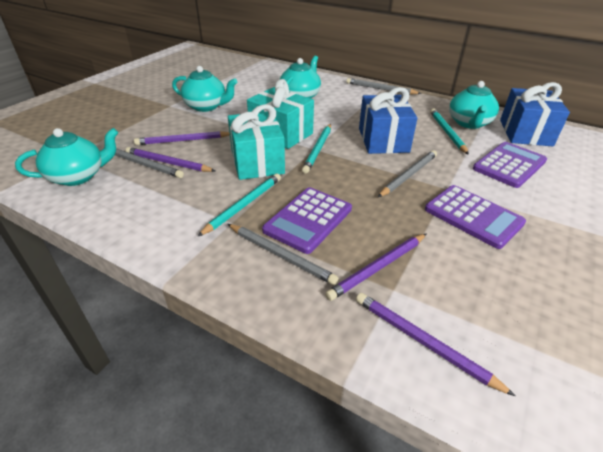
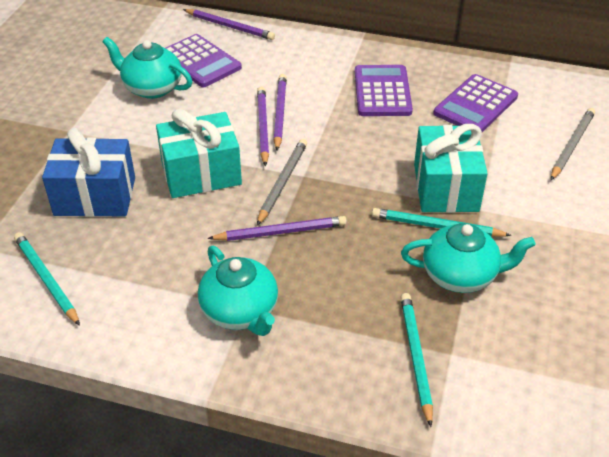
blue gift: 2 -> 1
grey pencil: 4 -> 2
turquoise teapot: 4 -> 3

